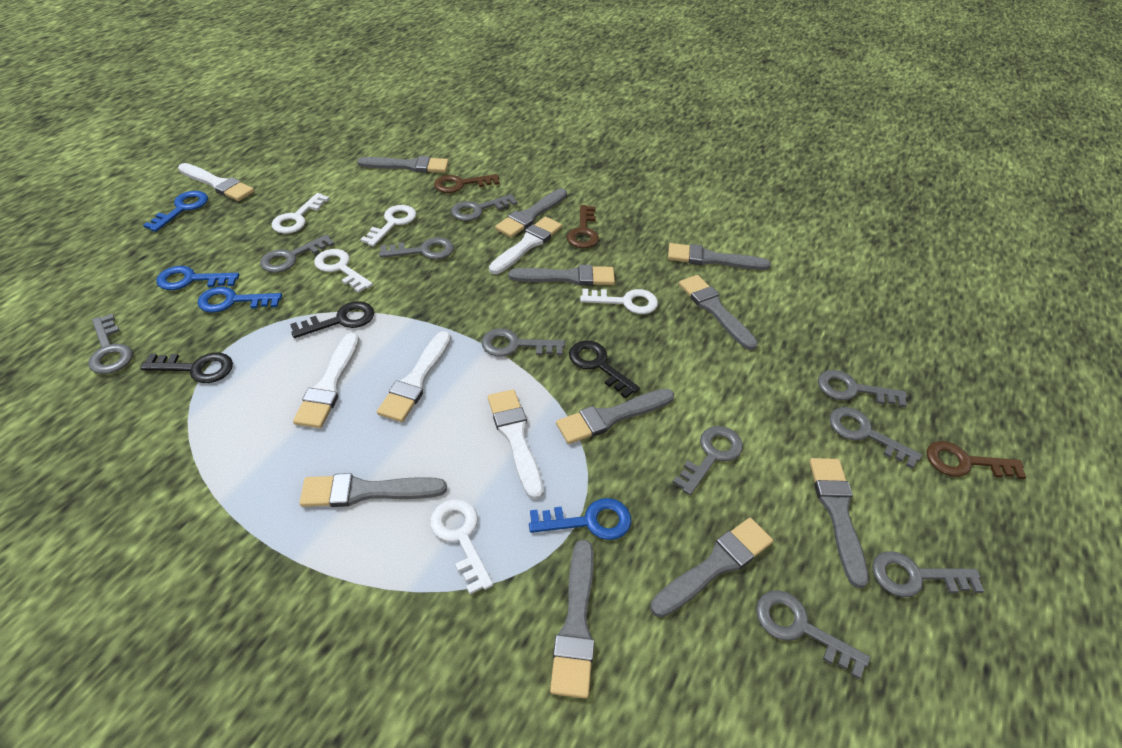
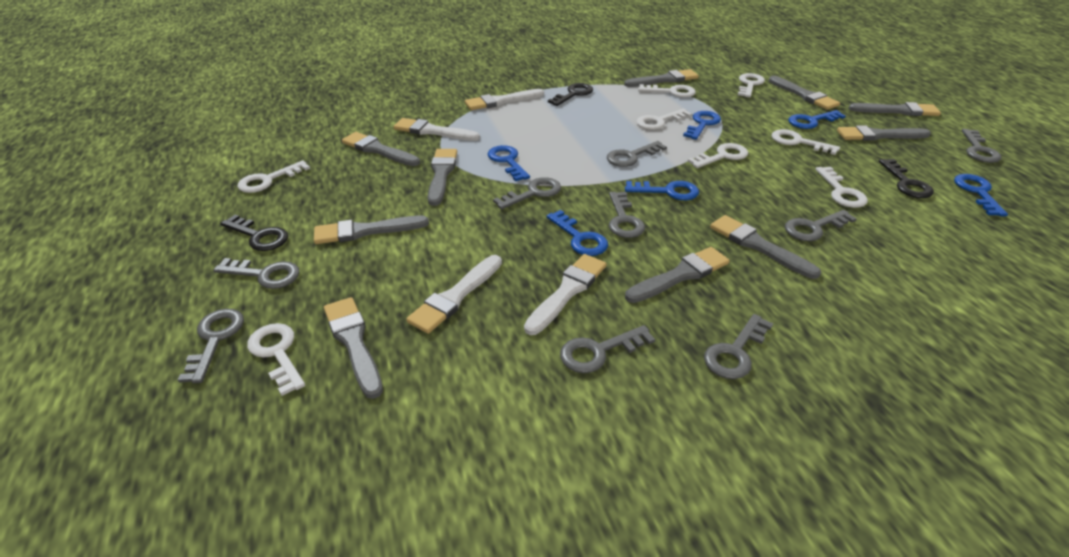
blue key: 4 -> 6
brown key: 3 -> 0
grey key: 10 -> 9
white brush: 5 -> 4
white key: 5 -> 8

